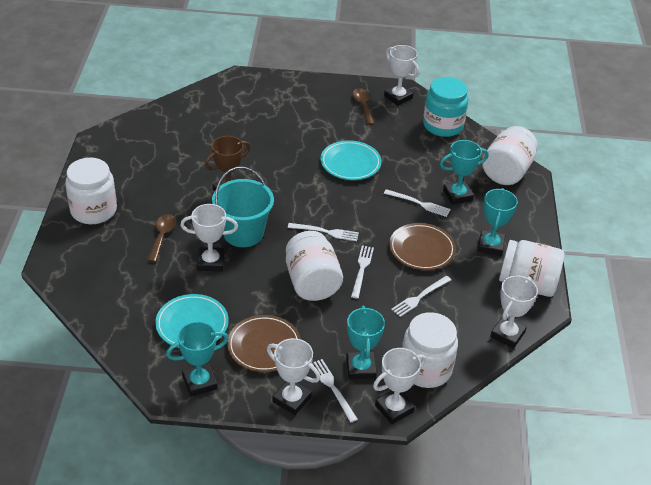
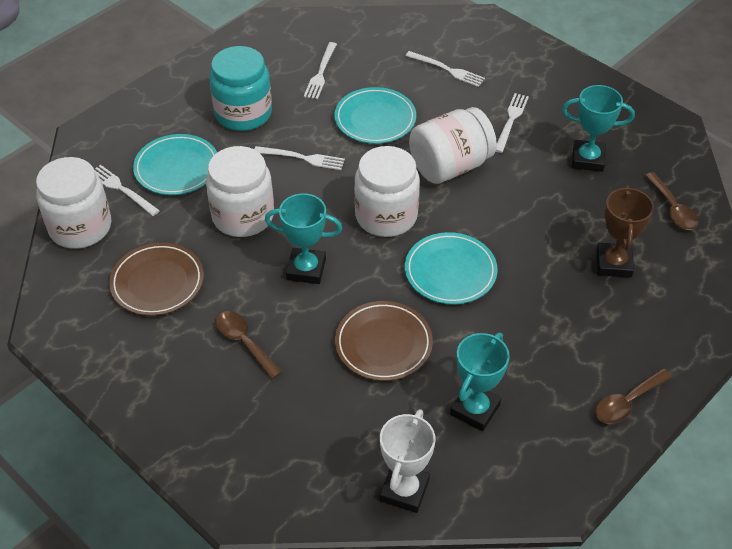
brown spoon: 2 -> 3
turquoise bucket: 1 -> 0
turquoise plate: 2 -> 3
turquoise trophy: 4 -> 3
white jar: 5 -> 4
white trophy: 5 -> 1

